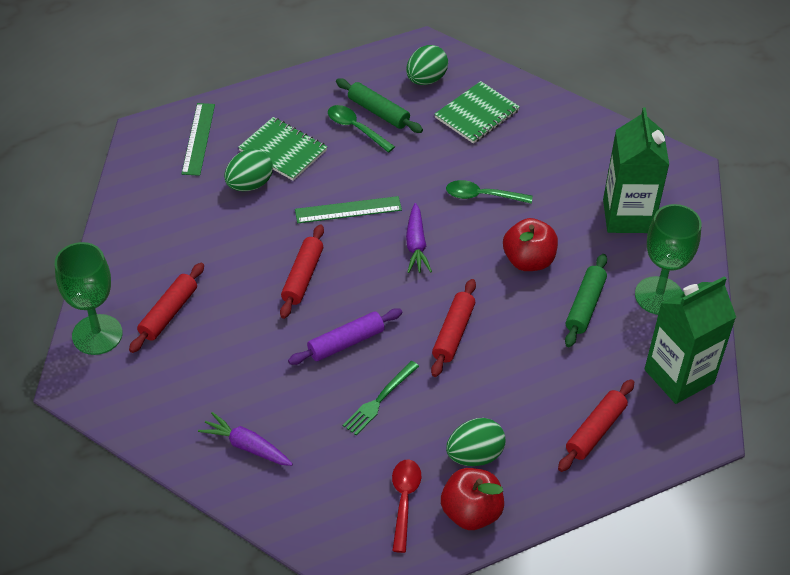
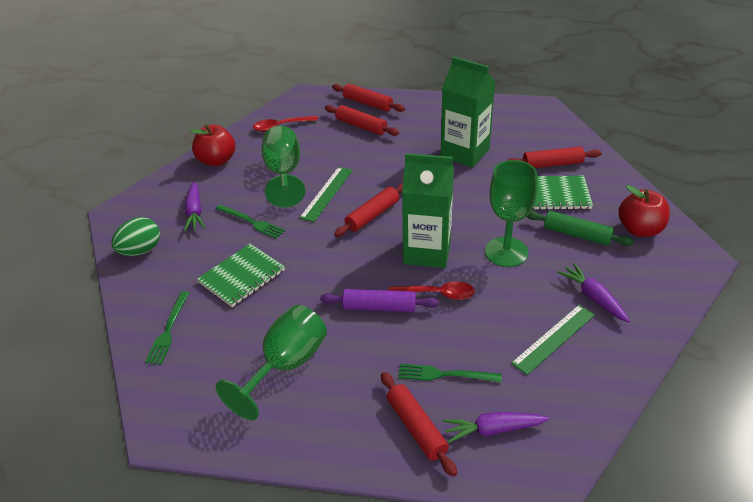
green egg: 3 -> 1
green fork: 1 -> 3
green goblet: 2 -> 3
green rolling pin: 2 -> 1
green spoon: 2 -> 0
purple carrot: 2 -> 3
red rolling pin: 4 -> 5
red spoon: 1 -> 2

